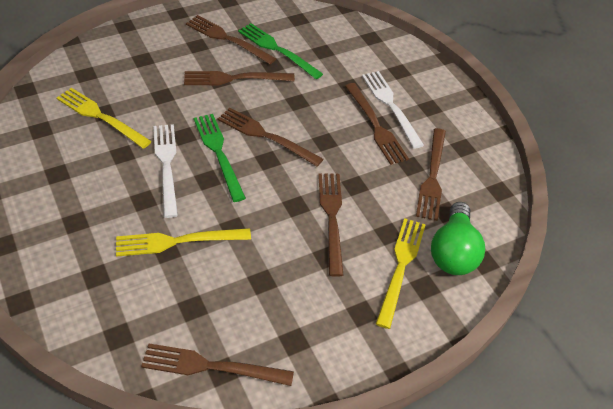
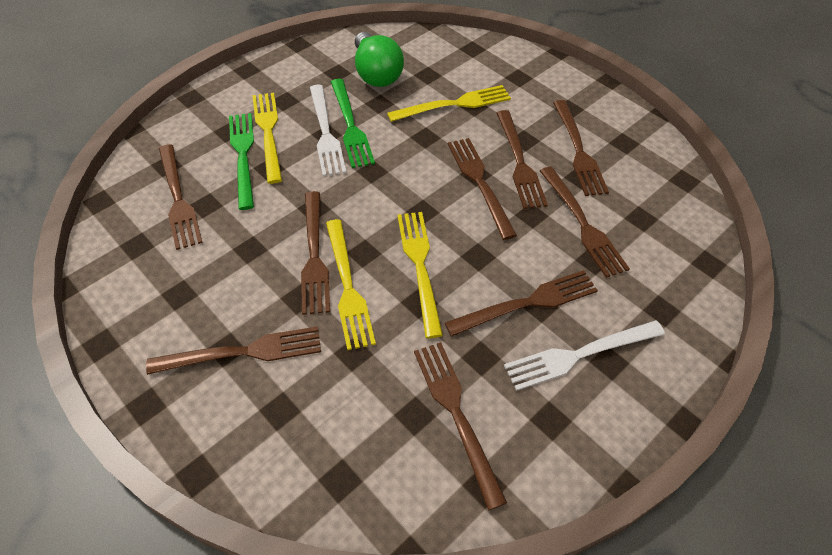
brown fork: 7 -> 9
yellow fork: 3 -> 4

